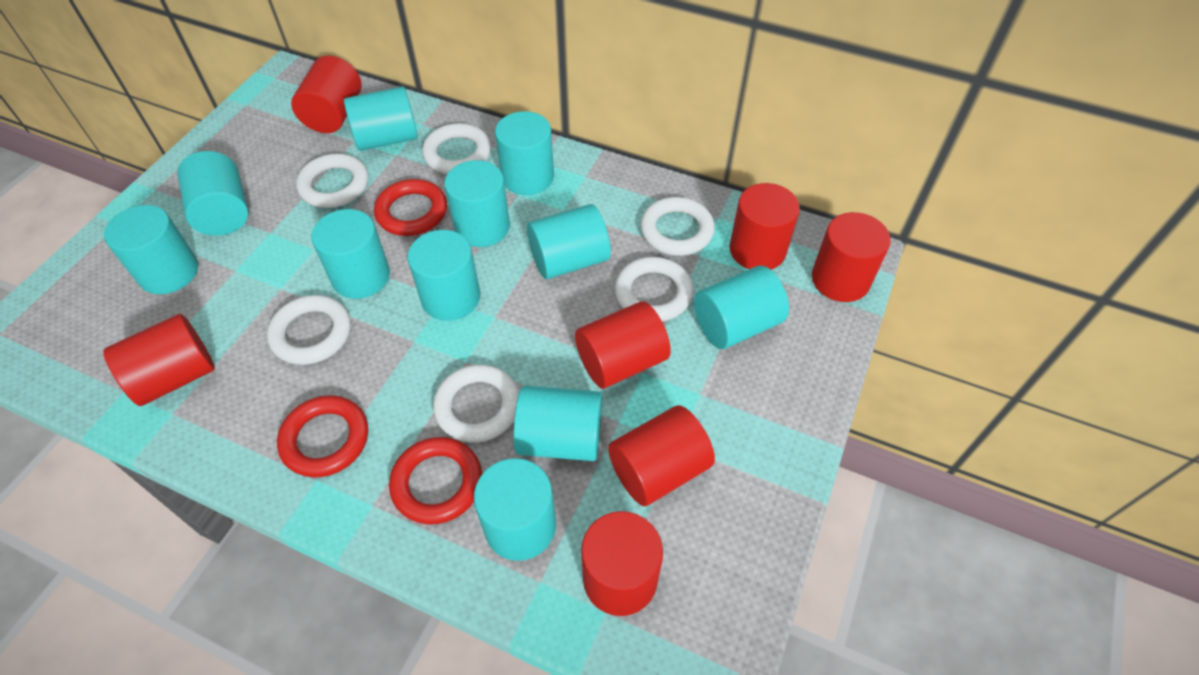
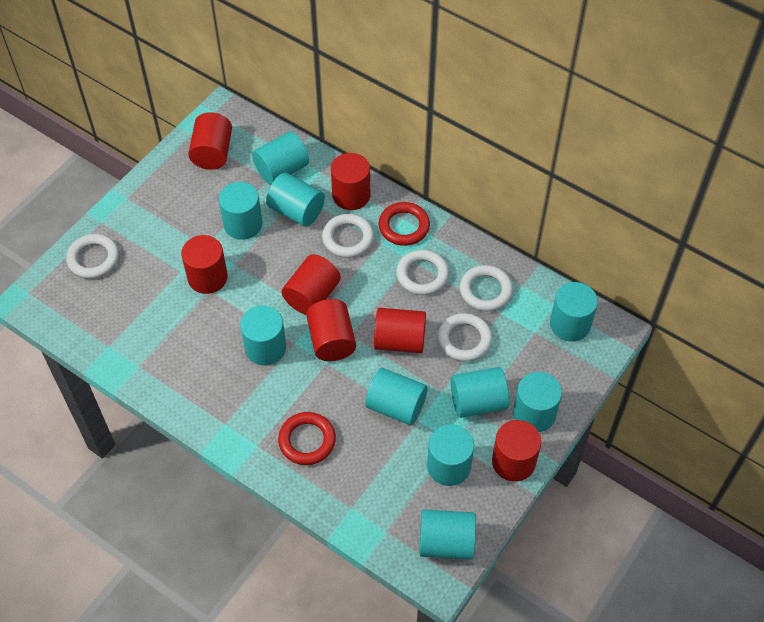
red ring: 3 -> 2
turquoise cylinder: 11 -> 10
white ring: 6 -> 5

